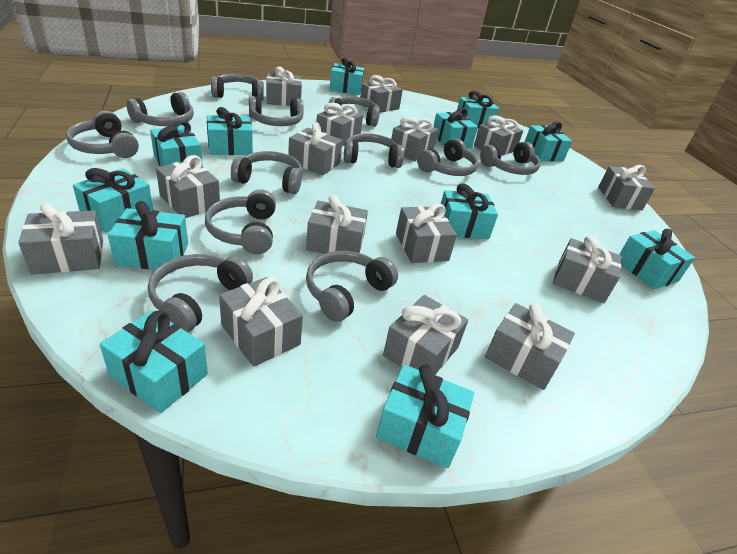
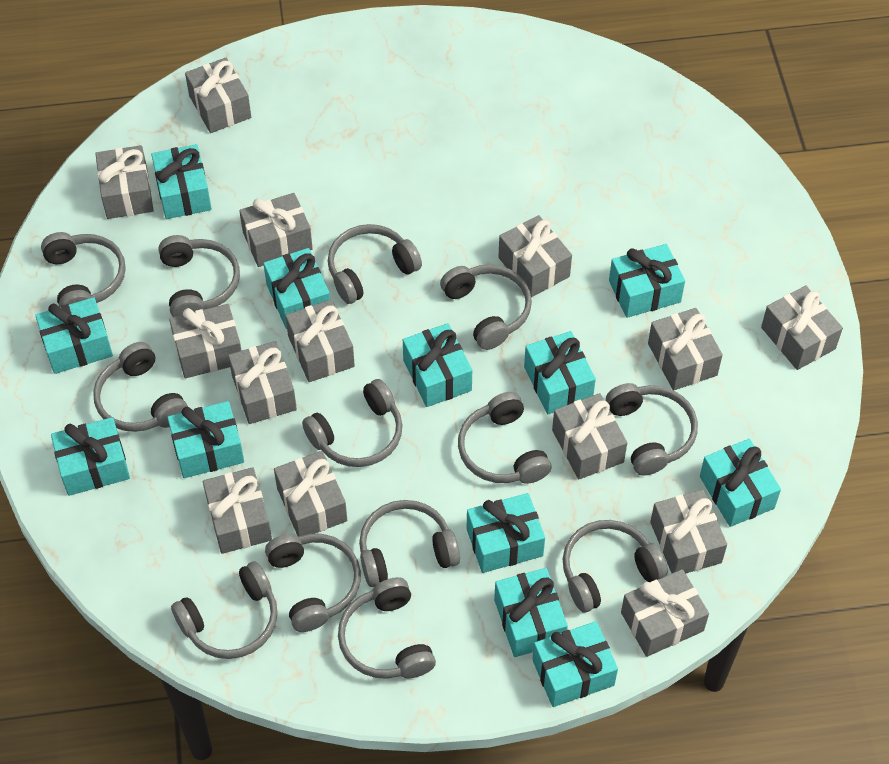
grey gift: 15 -> 14
grey headphones: 12 -> 13

